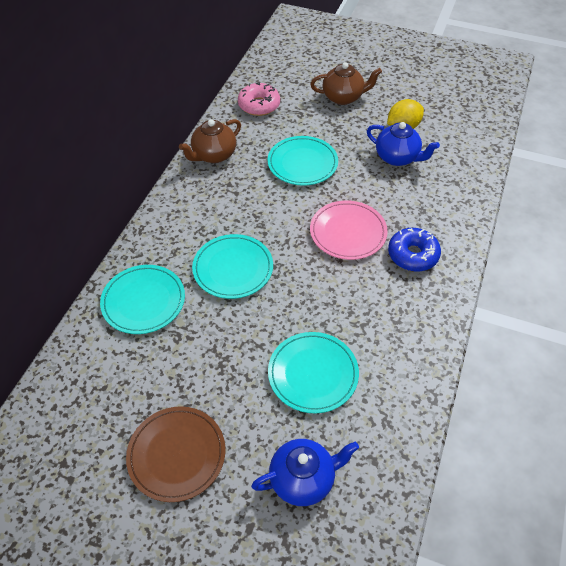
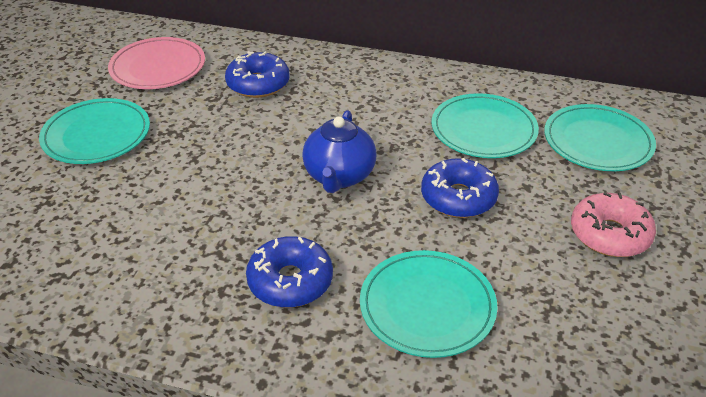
blue donut: 1 -> 3
blue teapot: 2 -> 1
brown plate: 1 -> 0
brown teapot: 2 -> 0
yellow lemon: 1 -> 0

